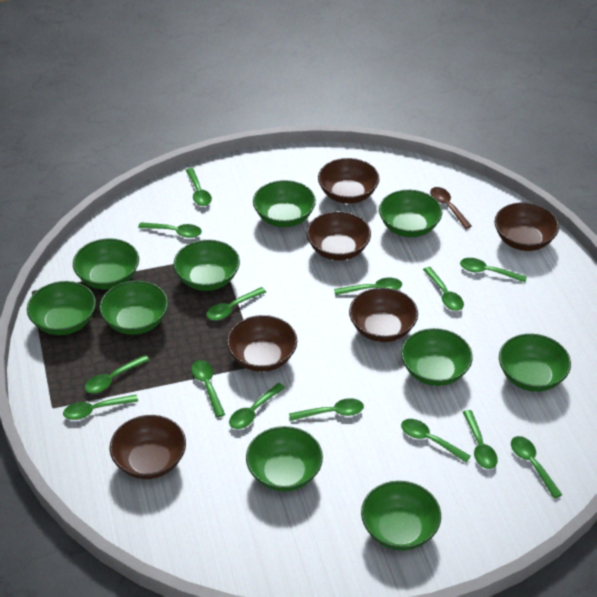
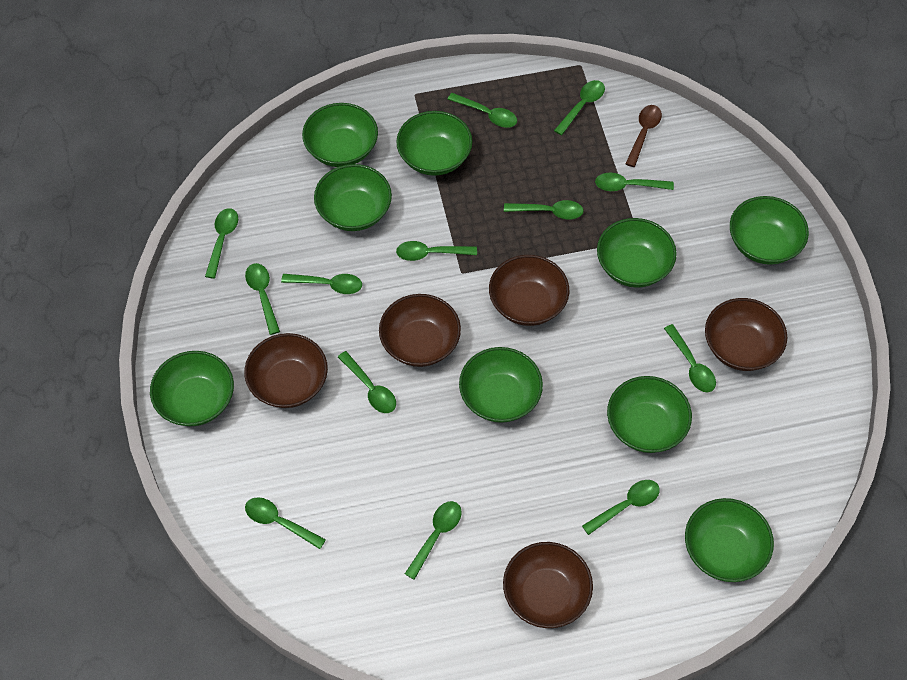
brown bowl: 6 -> 5
green bowl: 10 -> 9
green spoon: 14 -> 13

